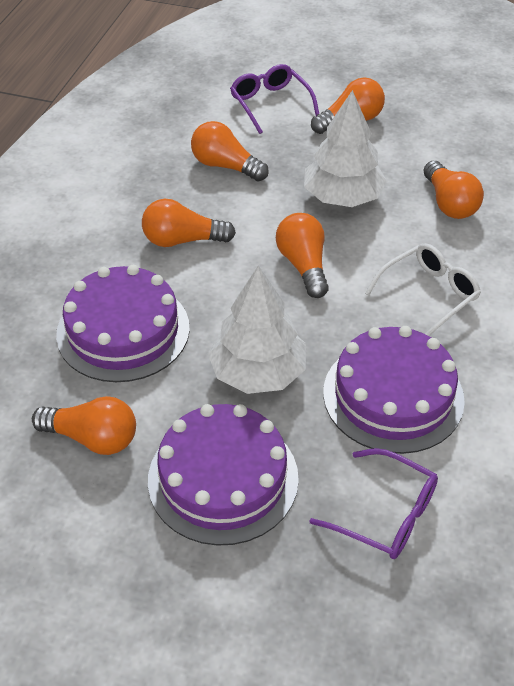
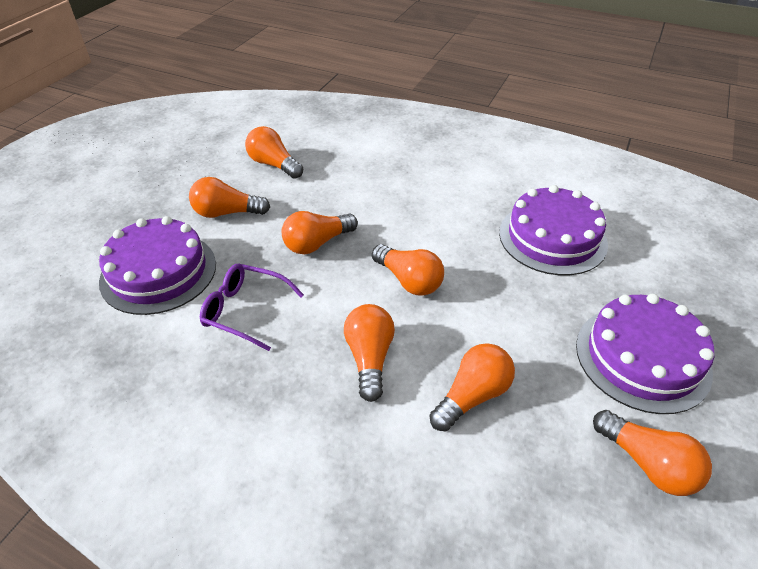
orange light bulb: 6 -> 7
purple glasses: 2 -> 1
white glasses: 1 -> 0
white tree: 2 -> 0

